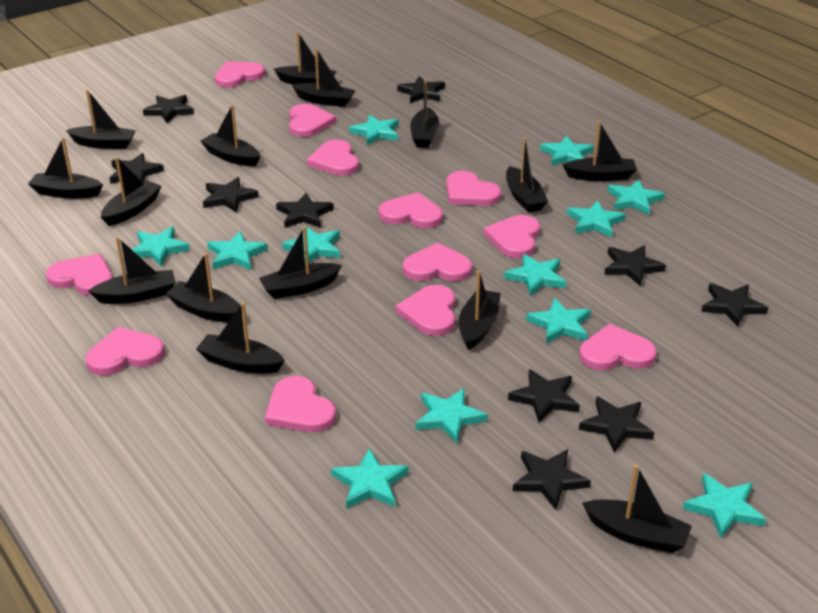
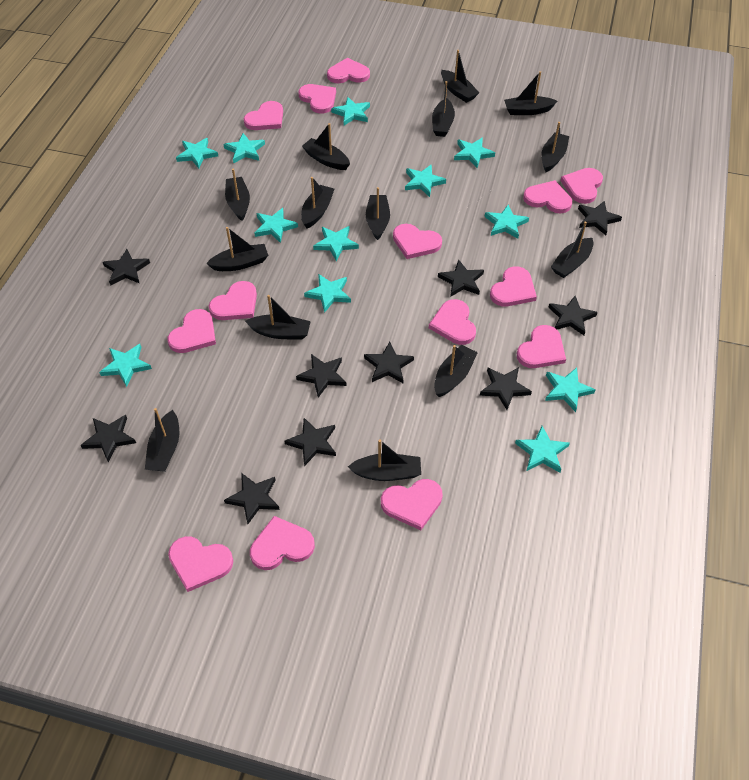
black boat: 15 -> 14
pink heart: 12 -> 14

